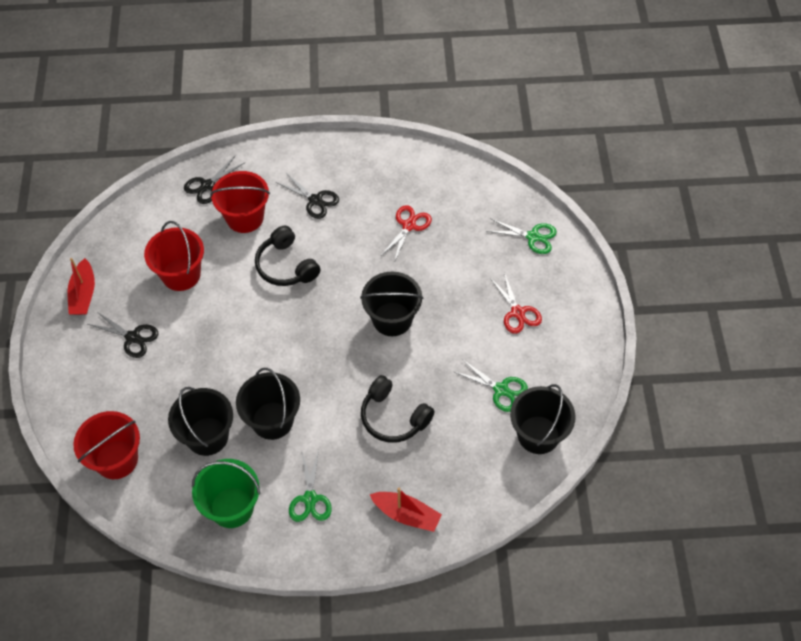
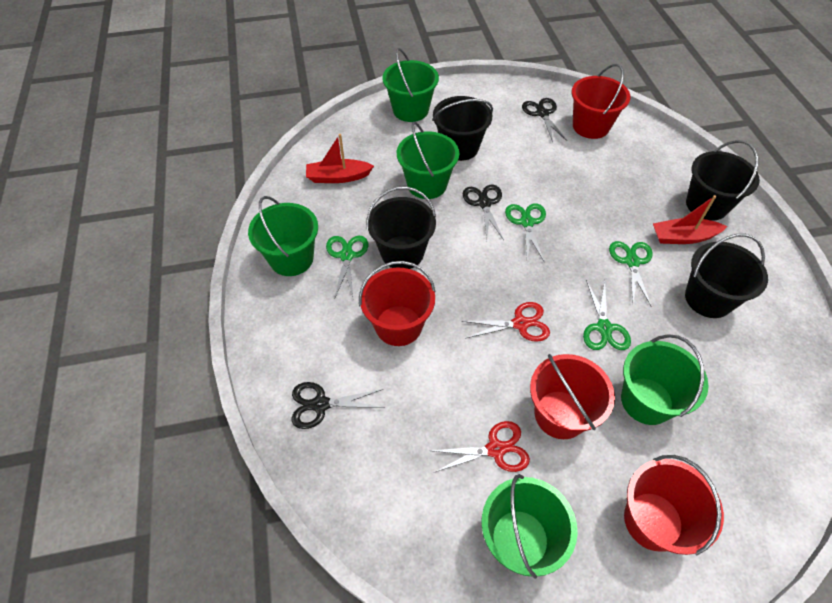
black headphones: 2 -> 0
green bucket: 1 -> 5
green scissors: 3 -> 4
red bucket: 3 -> 4

